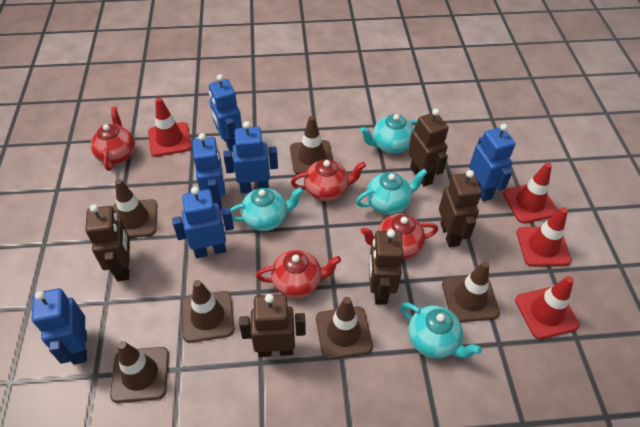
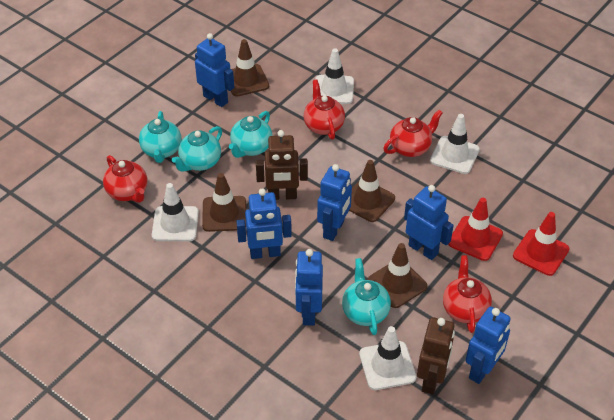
brown robot: 5 -> 2
brown traffic cone: 6 -> 4
red traffic cone: 4 -> 2
white traffic cone: 0 -> 4

